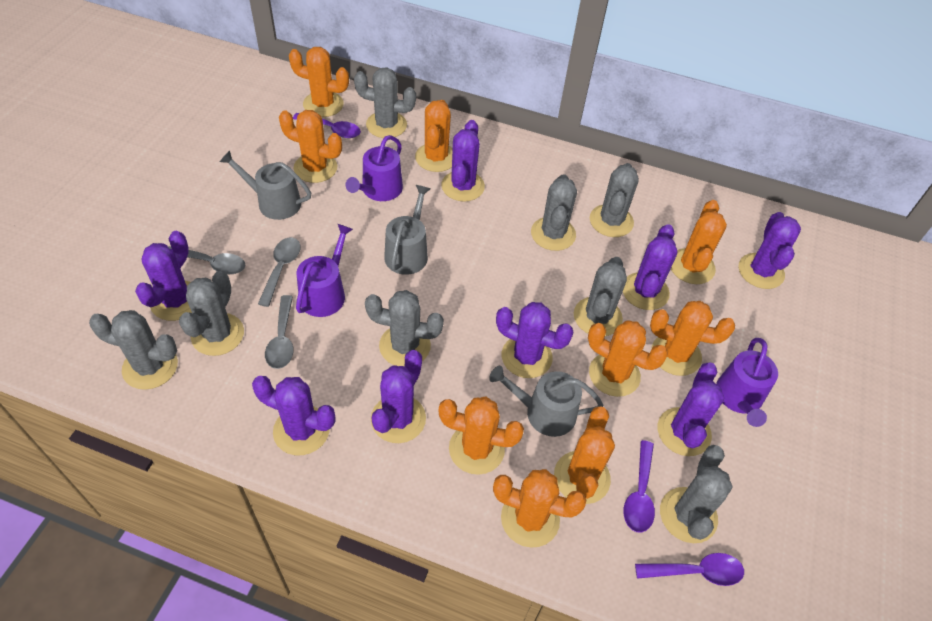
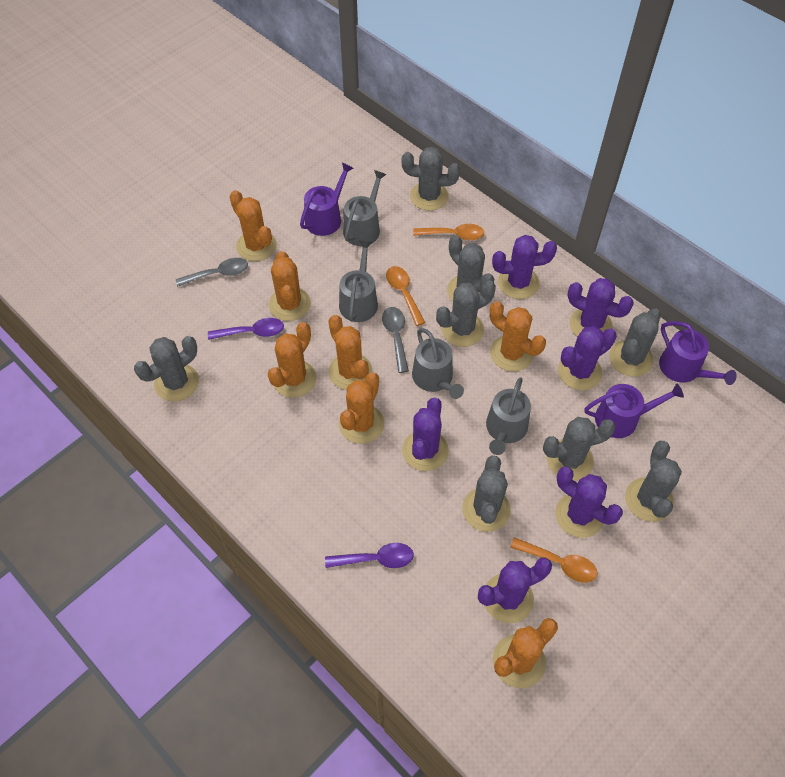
grey spoon: 3 -> 2
grey watering can: 3 -> 4
orange cactus: 9 -> 7
orange spoon: 0 -> 3
purple cactus: 8 -> 6
purple spoon: 3 -> 2

